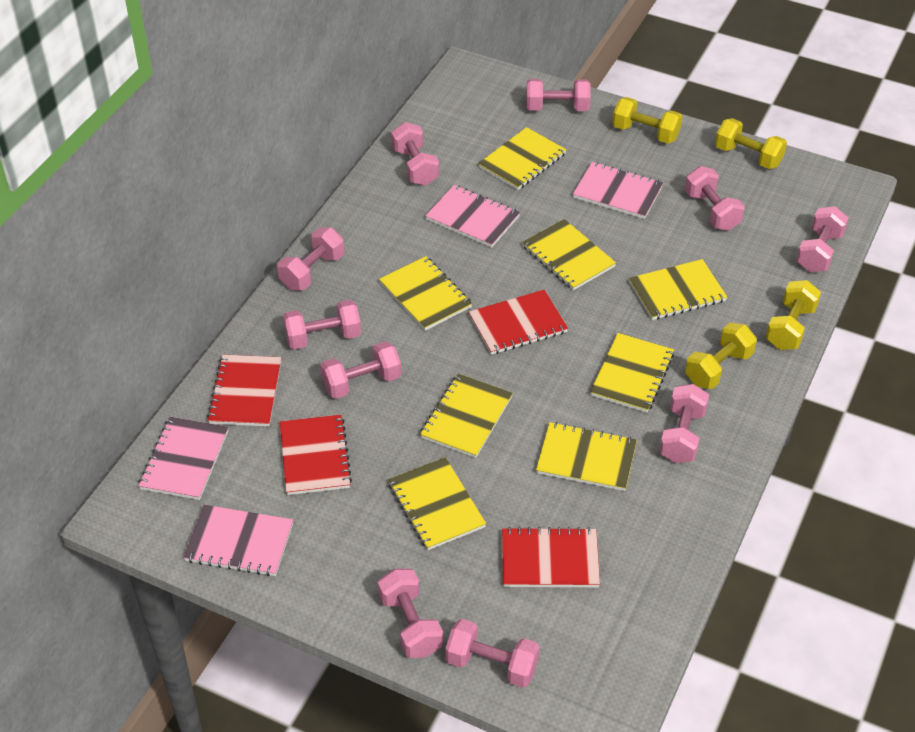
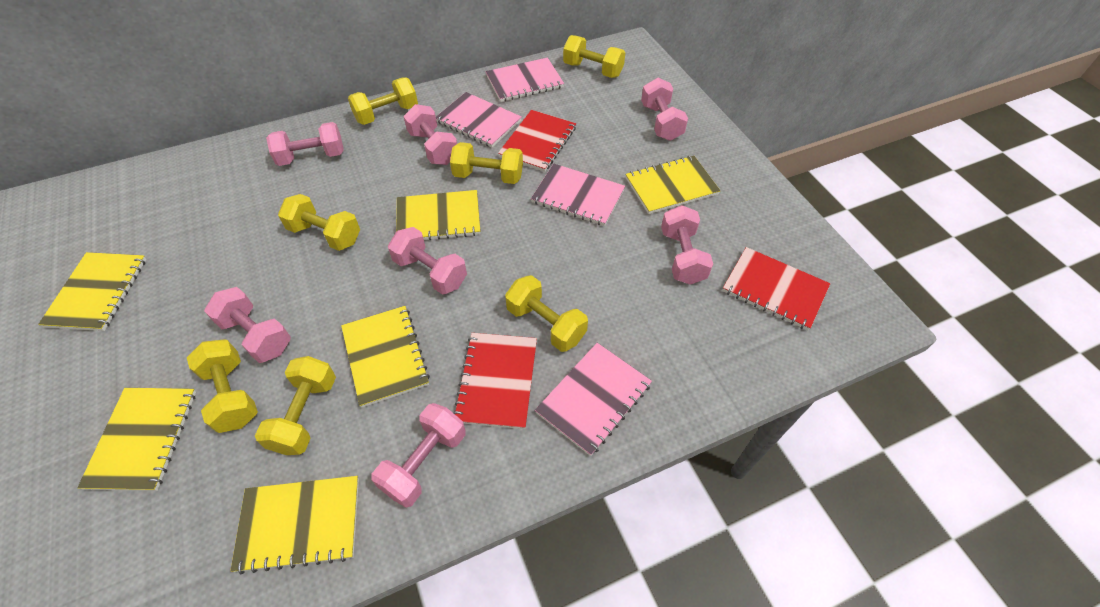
pink dumbbell: 10 -> 7
red notebook: 4 -> 3
yellow dumbbell: 4 -> 7
yellow notebook: 8 -> 6

